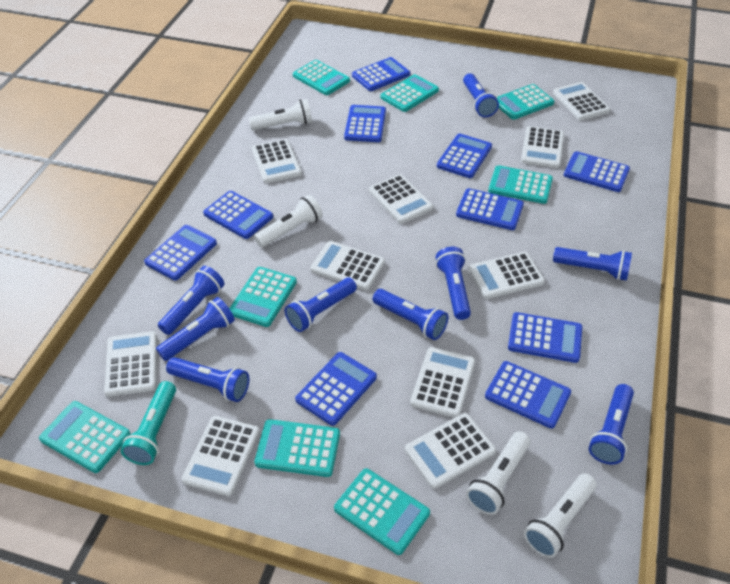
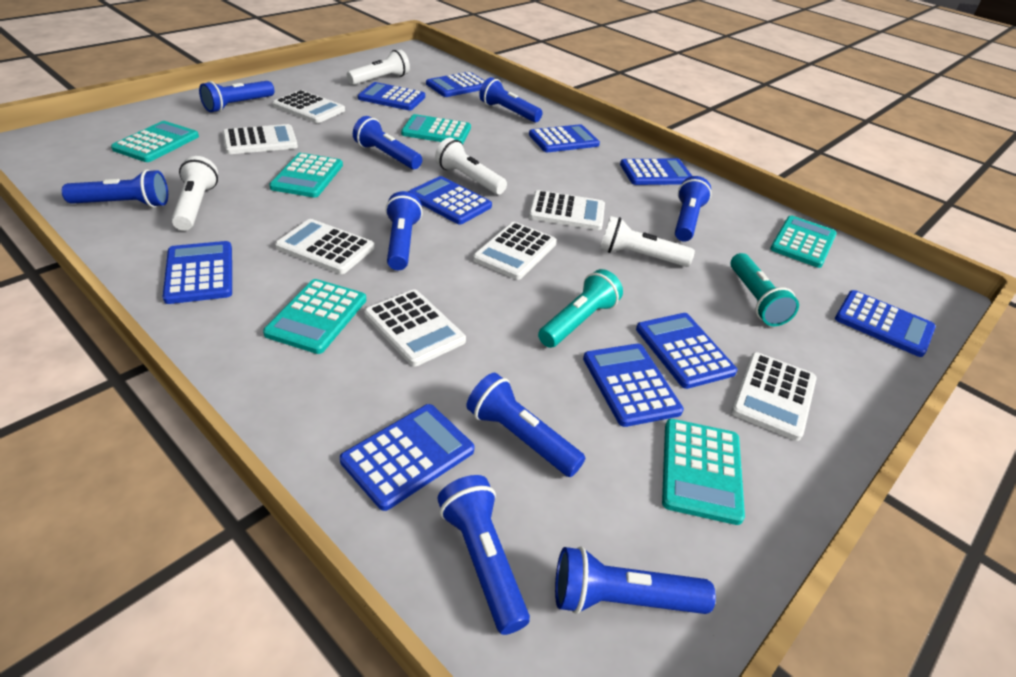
turquoise calculator: 8 -> 6
turquoise flashlight: 1 -> 2
white calculator: 10 -> 7

